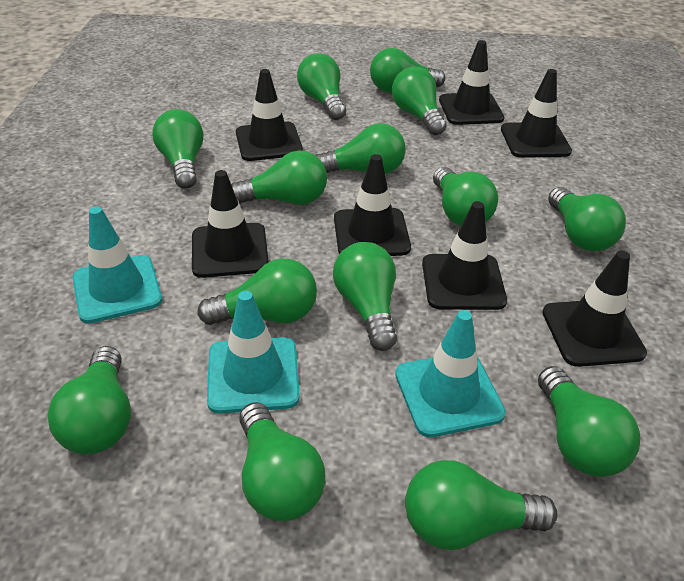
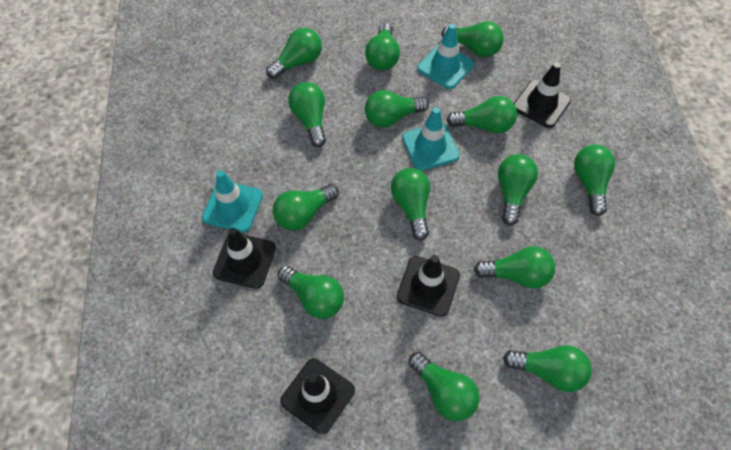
black traffic cone: 7 -> 4

